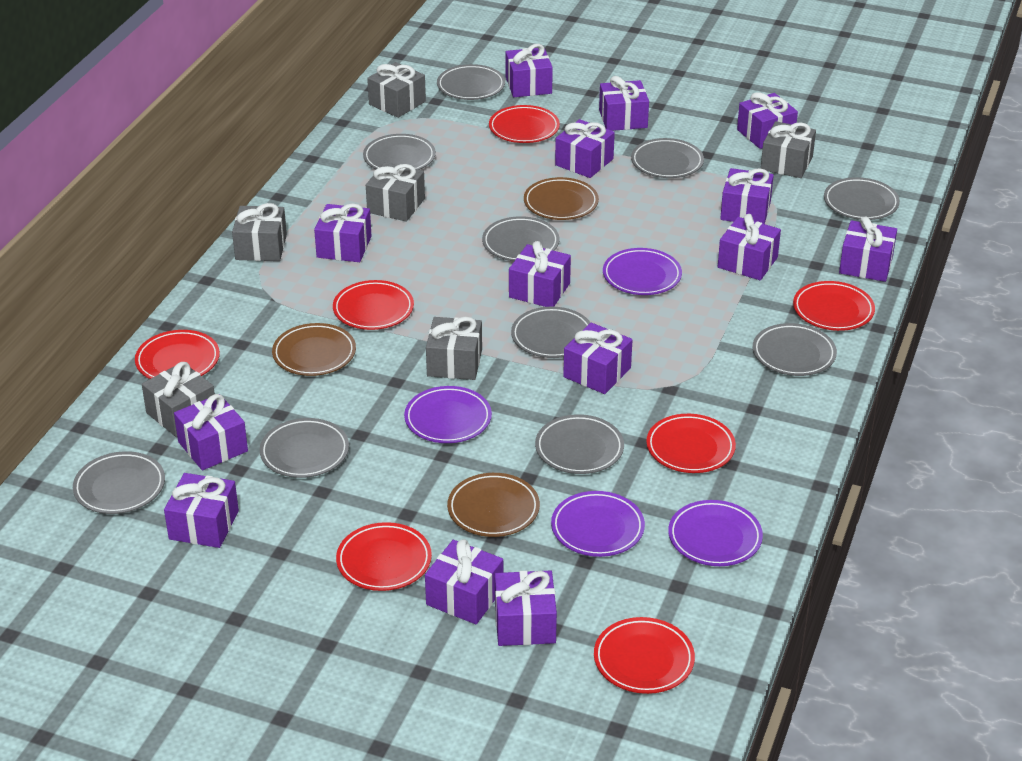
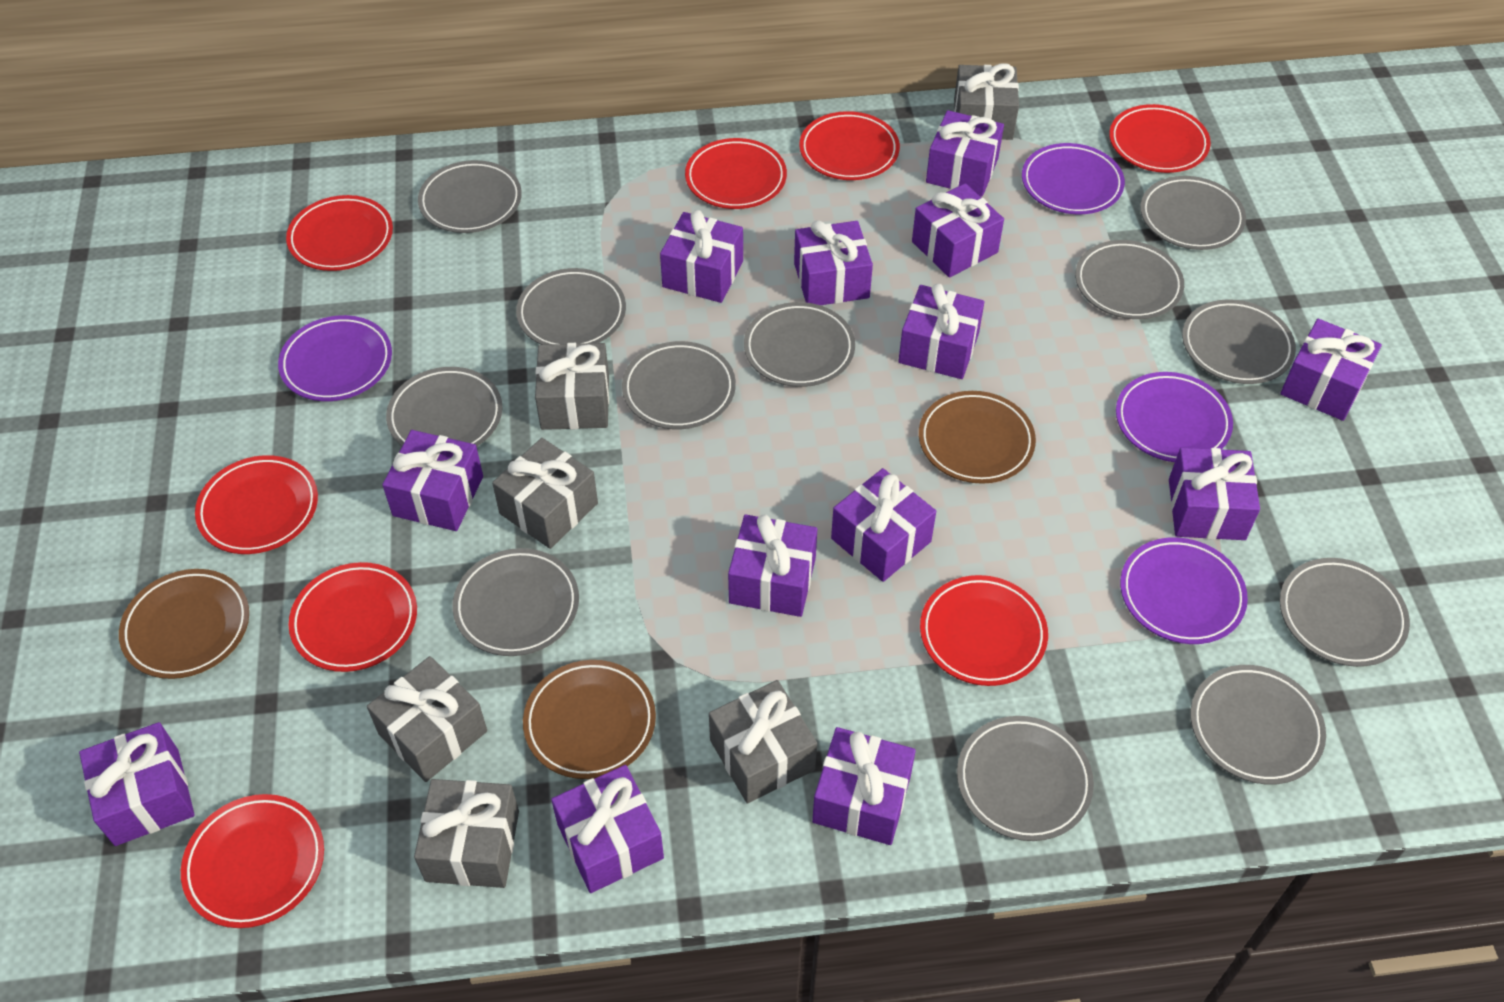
grey plate: 10 -> 12
purple gift: 14 -> 13
red plate: 7 -> 8

